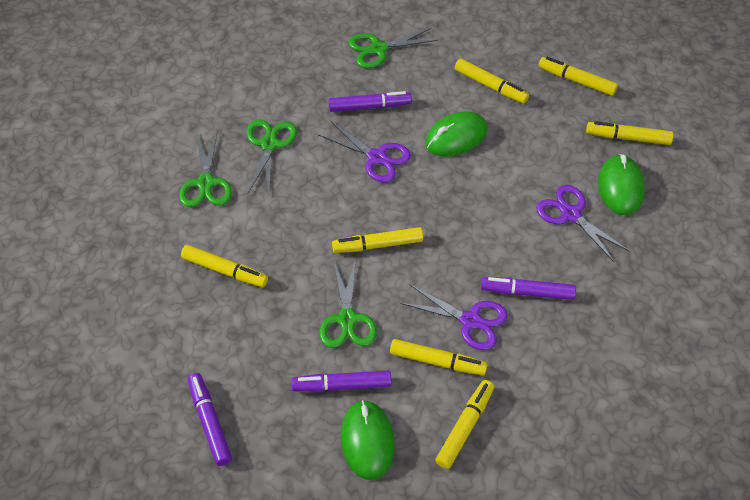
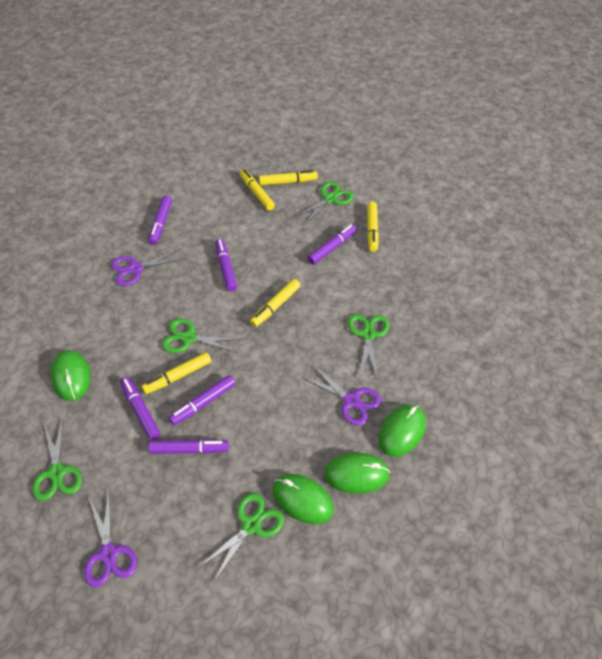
green mouse: 3 -> 4
green scissors: 4 -> 5
purple marker: 4 -> 6
yellow marker: 7 -> 5

